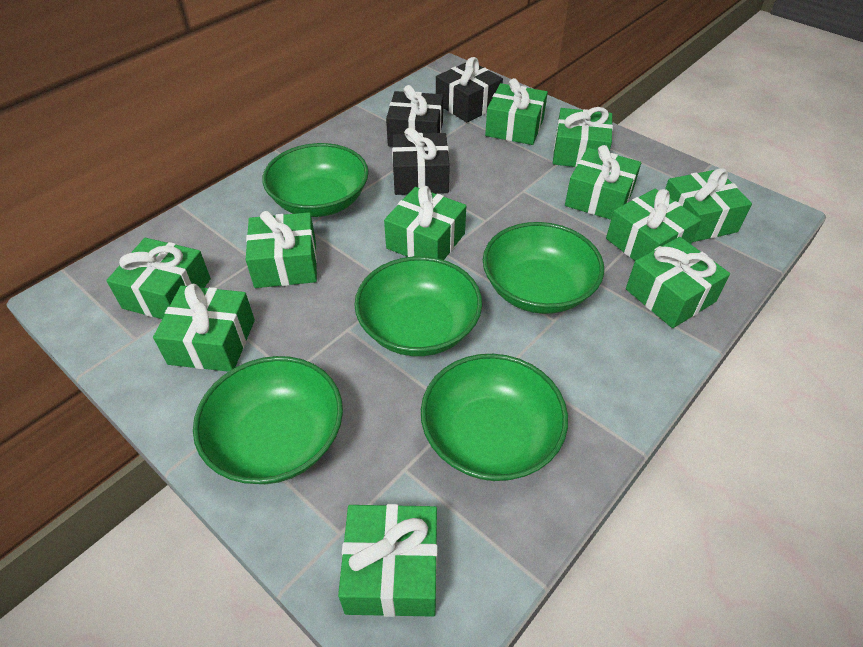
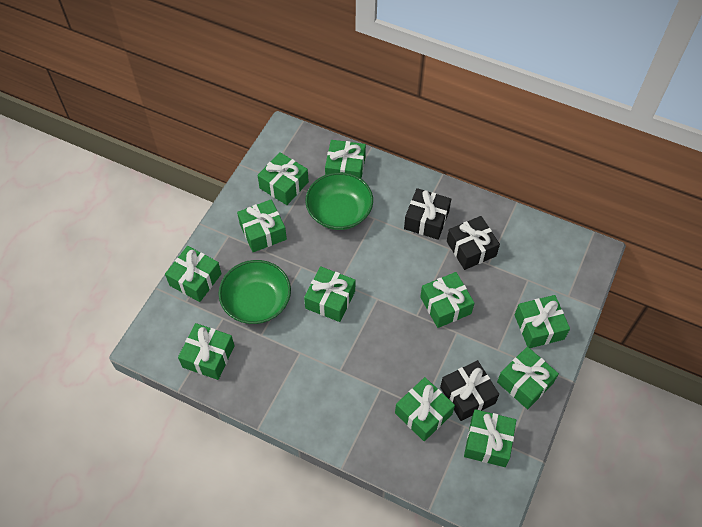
green bowl: 5 -> 2

